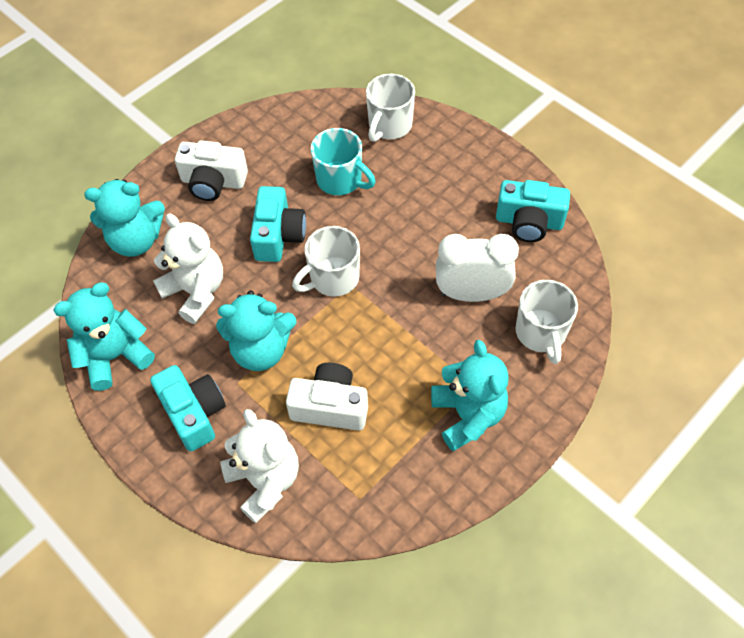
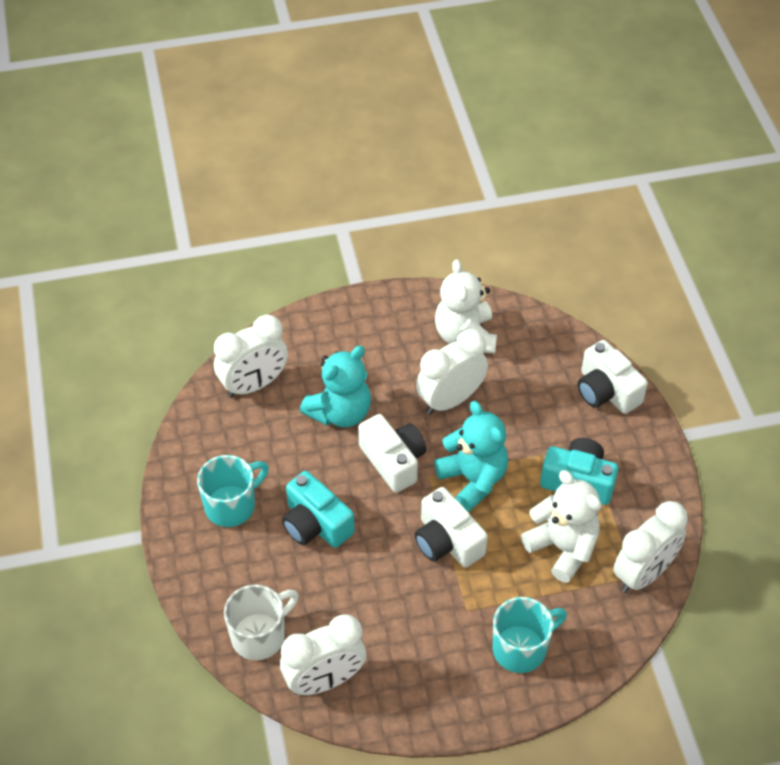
turquoise camera: 3 -> 2
turquoise mug: 1 -> 2
turquoise teddy bear: 4 -> 2
white camera: 2 -> 3
white clock: 1 -> 4
white mug: 3 -> 1

